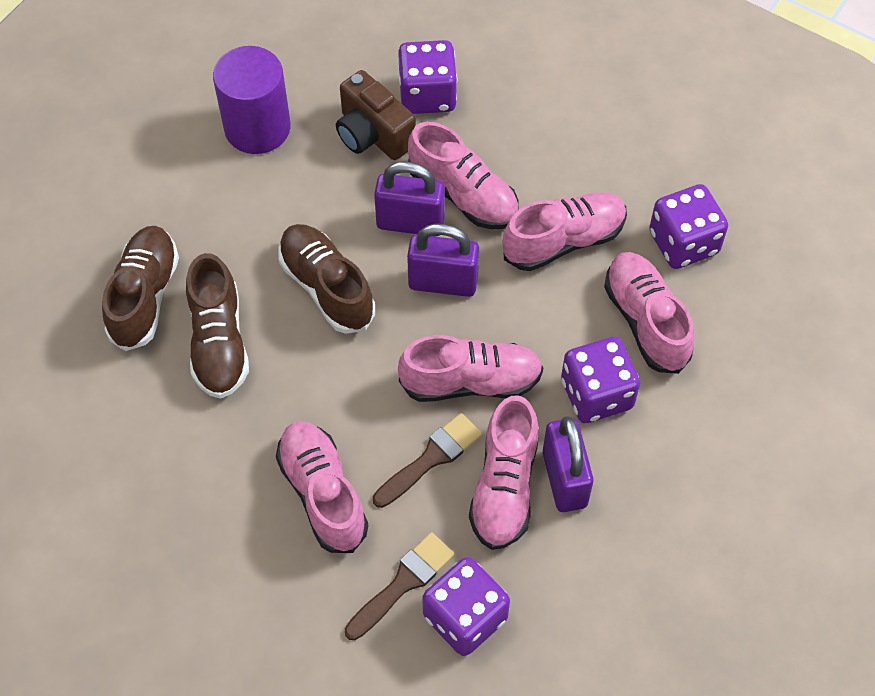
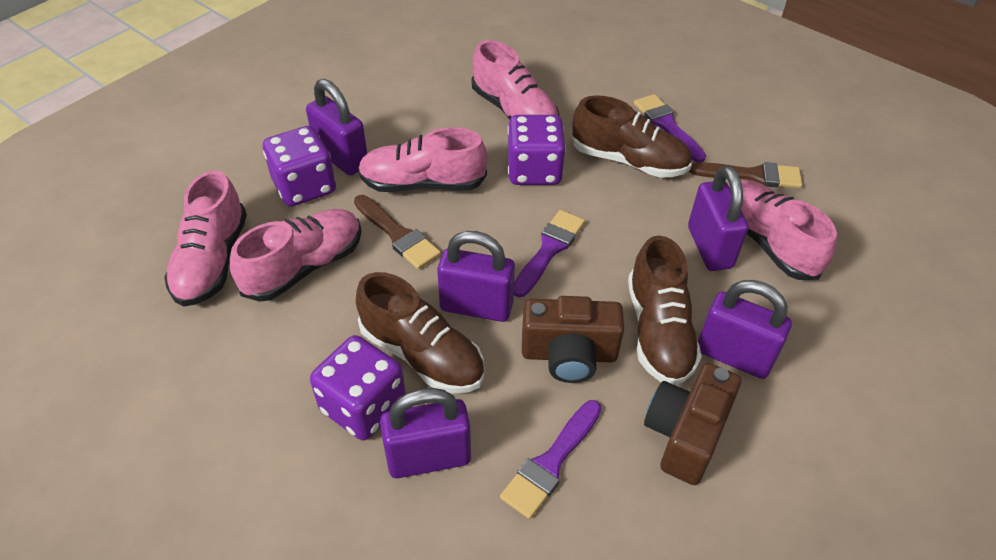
brown camera: 1 -> 2
pink shoe: 6 -> 5
purple brush: 0 -> 3
purple cylinder: 1 -> 0
purple dice: 4 -> 3
purple padlock: 3 -> 5

